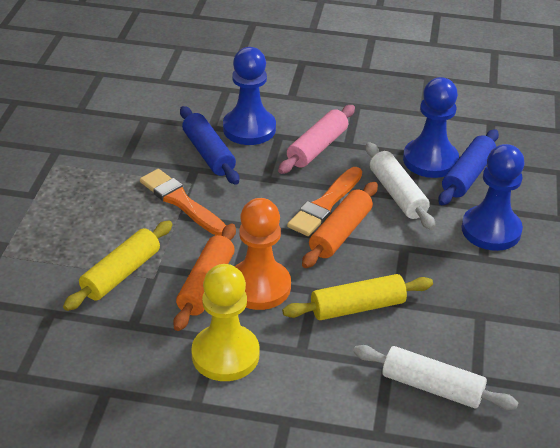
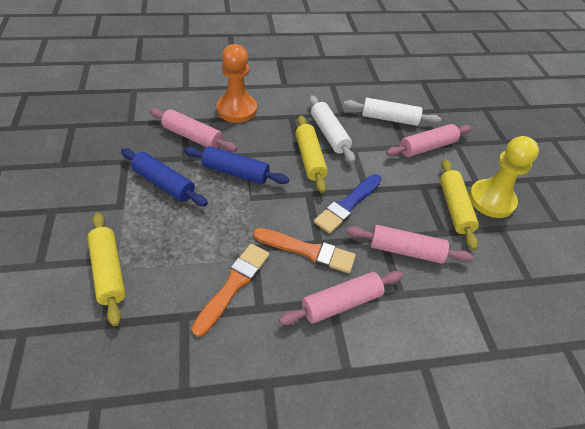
blue brush: 0 -> 1
blue pawn: 3 -> 0
orange rolling pin: 2 -> 0
pink rolling pin: 1 -> 4
yellow rolling pin: 2 -> 3

